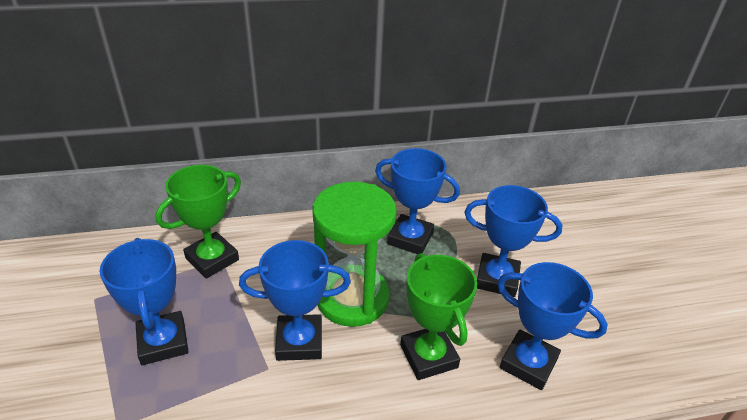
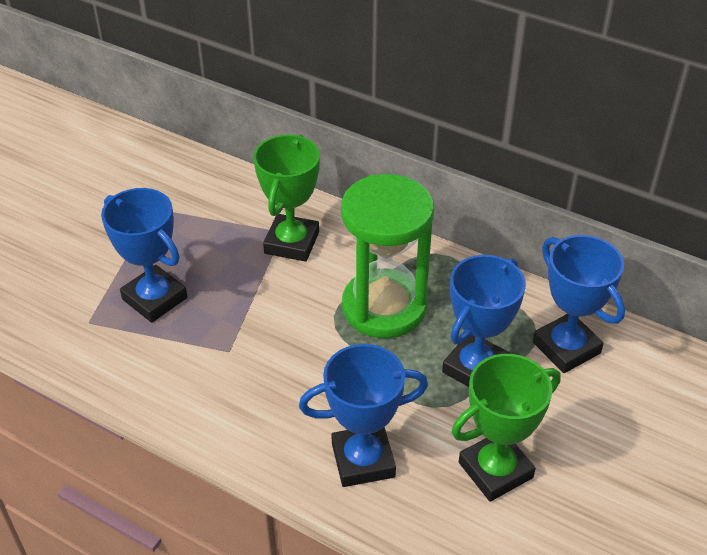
blue trophy: 5 -> 4

